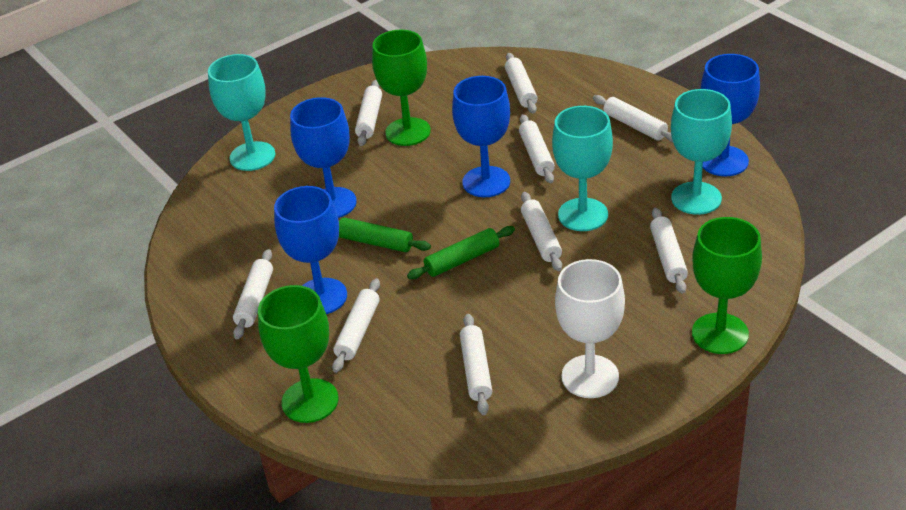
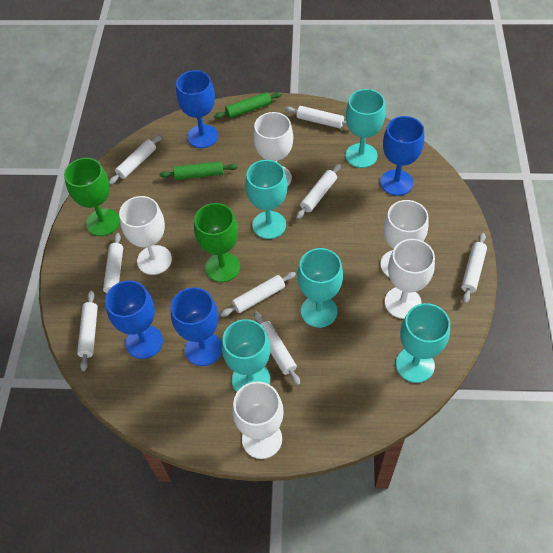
green goblet: 3 -> 2
turquoise goblet: 3 -> 5
white goblet: 1 -> 5
white rolling pin: 9 -> 8

